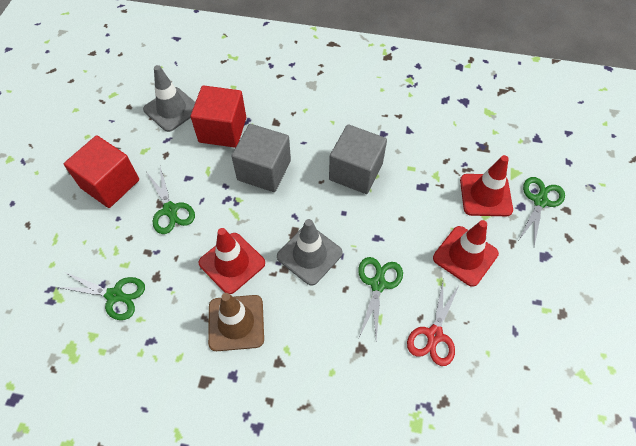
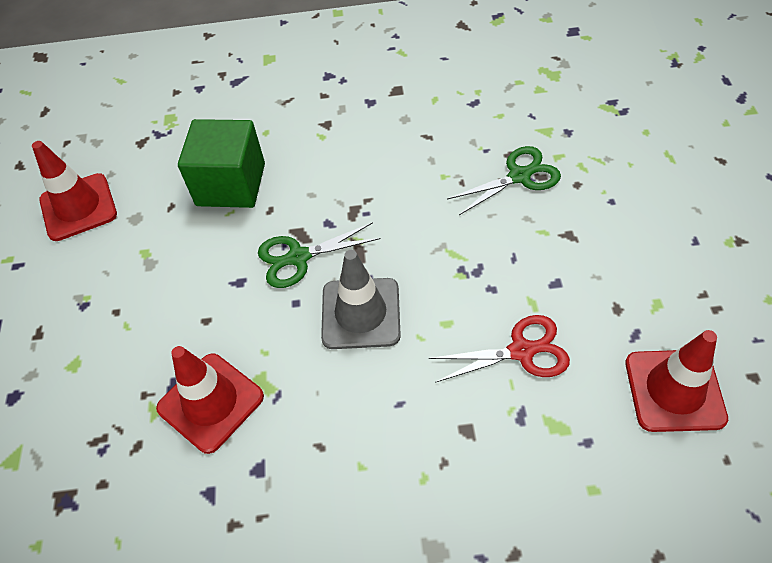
brown traffic cone: 1 -> 0
green cube: 0 -> 1
green scissors: 4 -> 2
grey cube: 2 -> 0
grey traffic cone: 2 -> 1
red cube: 2 -> 0

